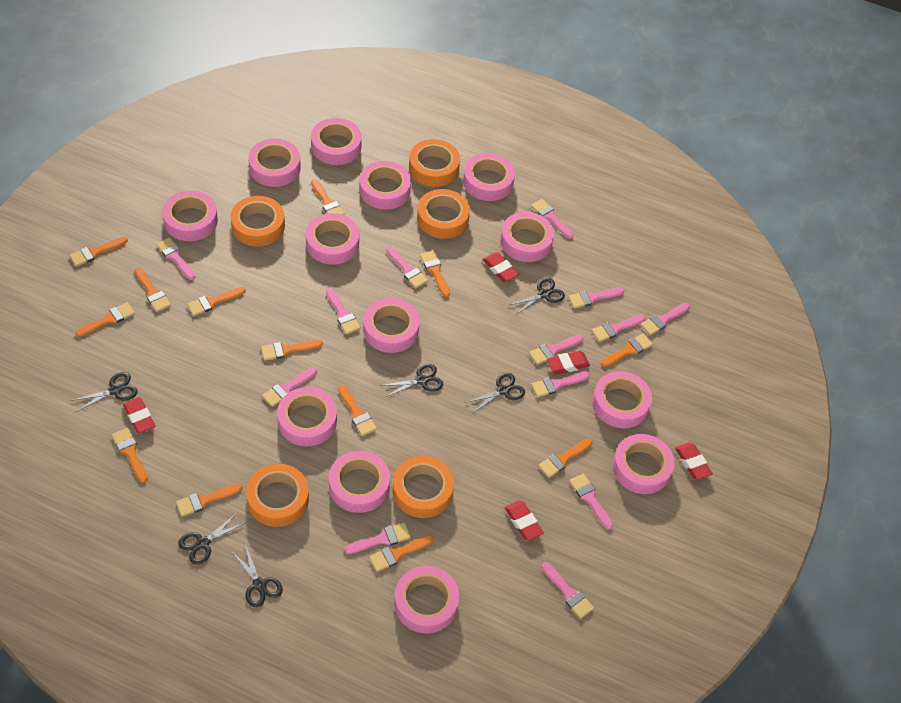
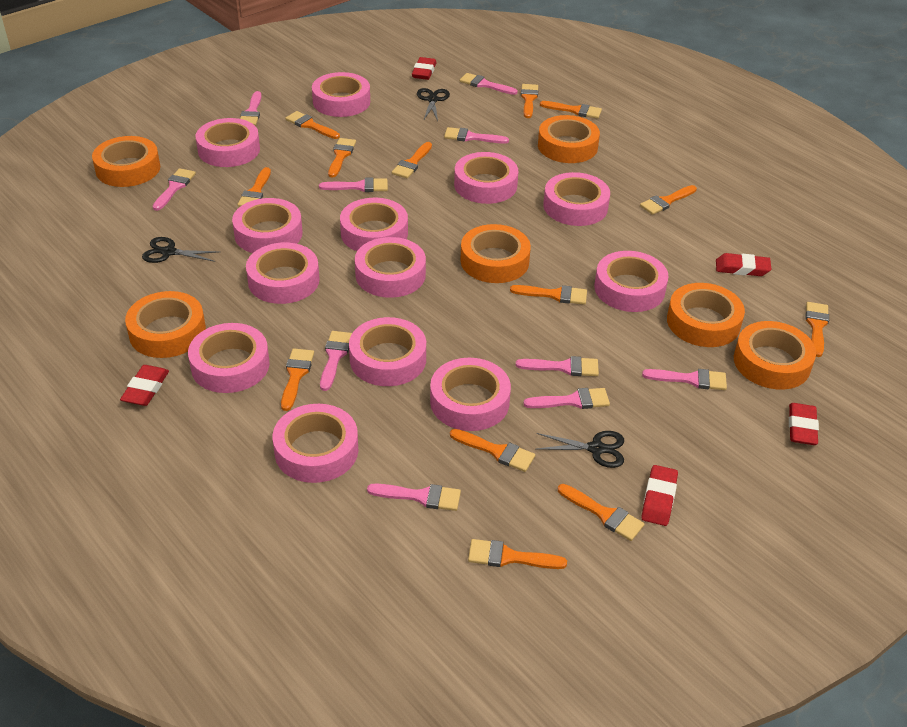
black scissors: 6 -> 3
orange tape: 5 -> 6
pink brush: 13 -> 10

